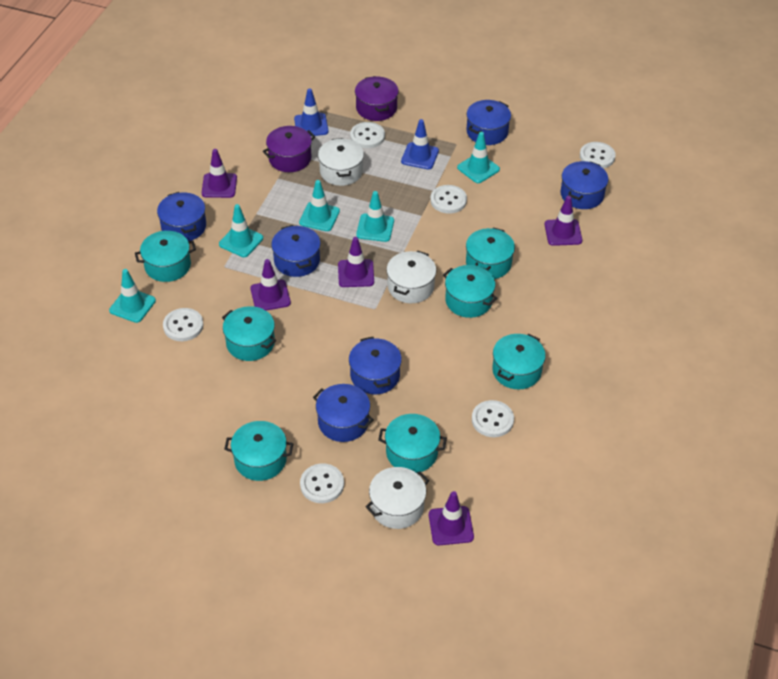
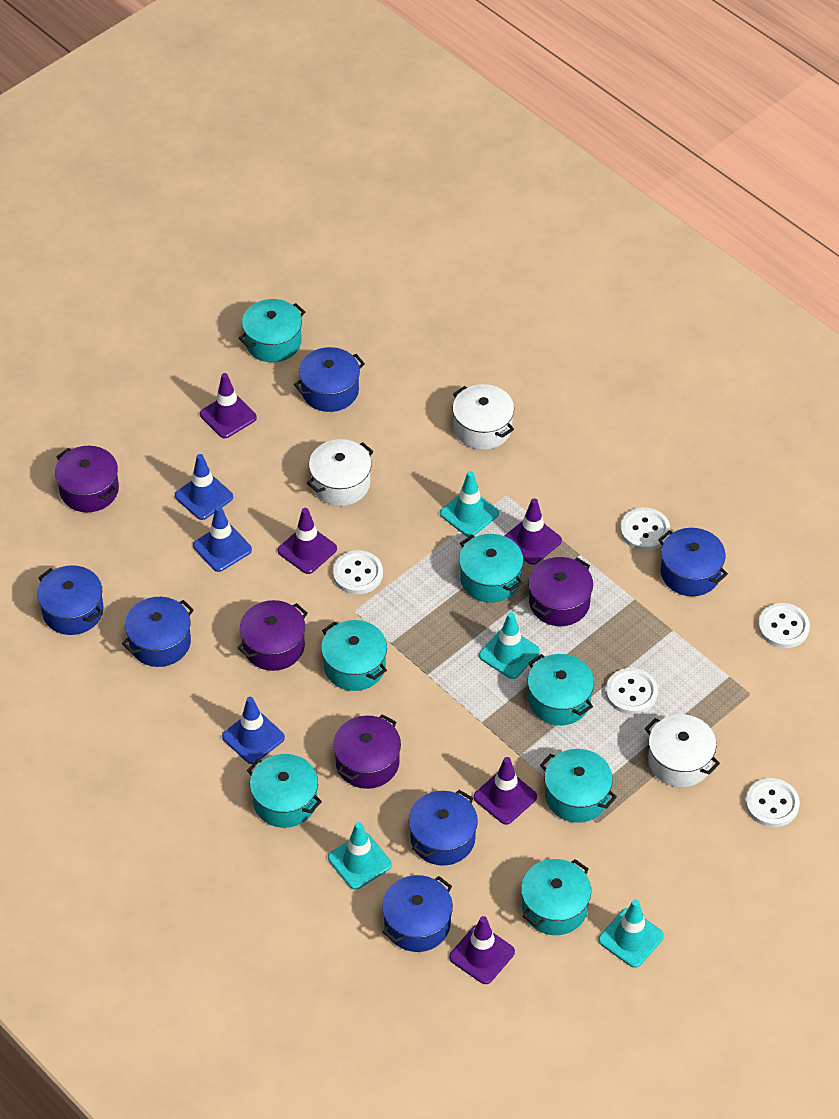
blue traffic cone: 2 -> 3
purple pot: 2 -> 4
turquoise traffic cone: 5 -> 4
white button: 6 -> 5

